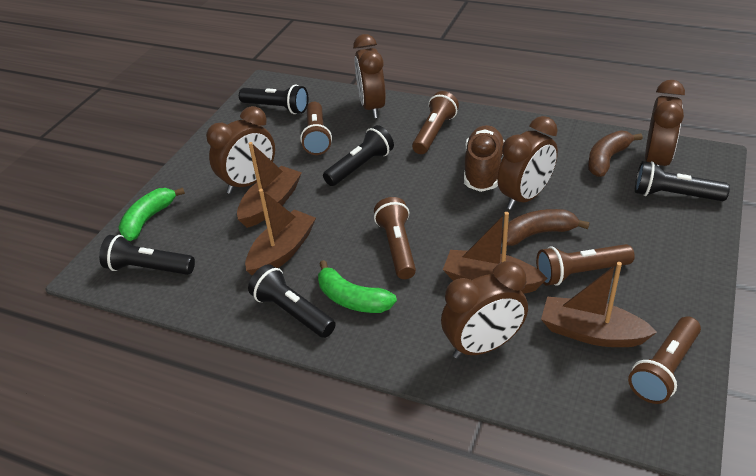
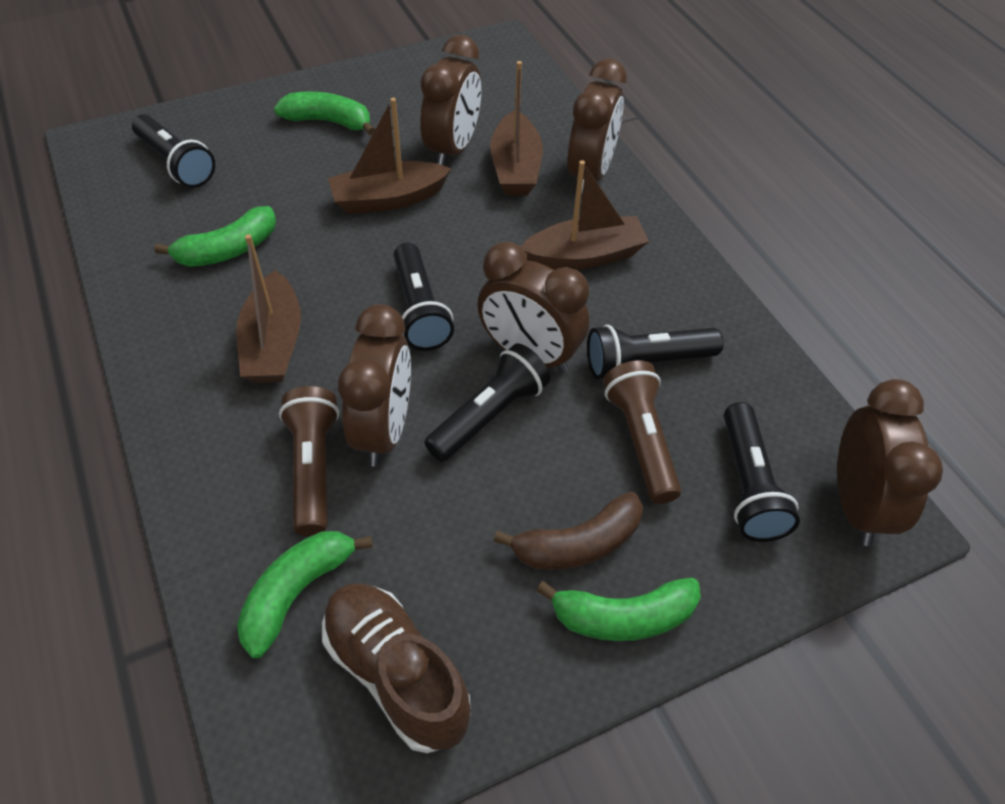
brown banana: 2 -> 1
brown flashlight: 5 -> 2
green banana: 2 -> 4

